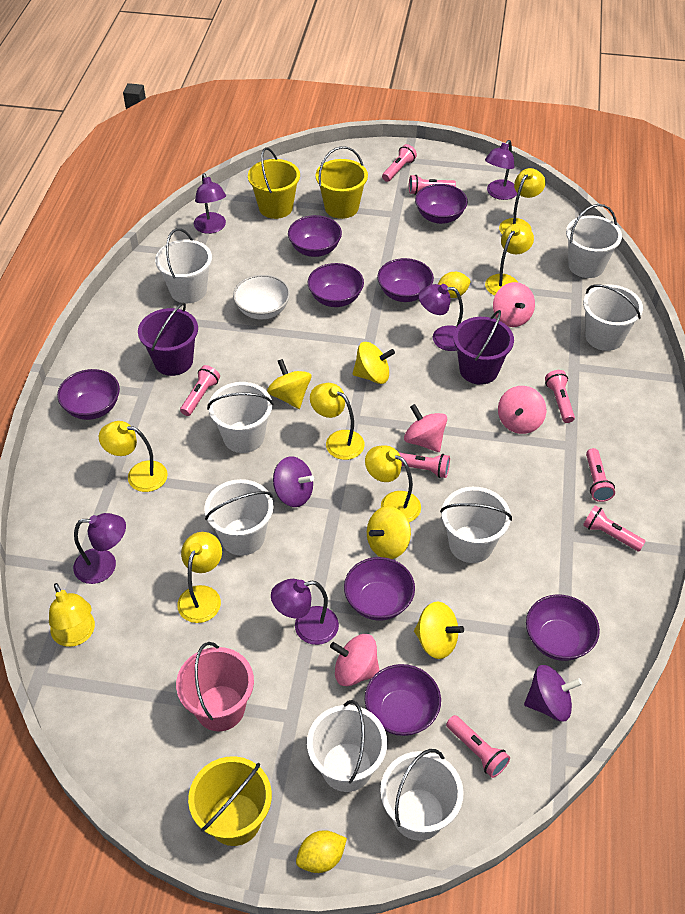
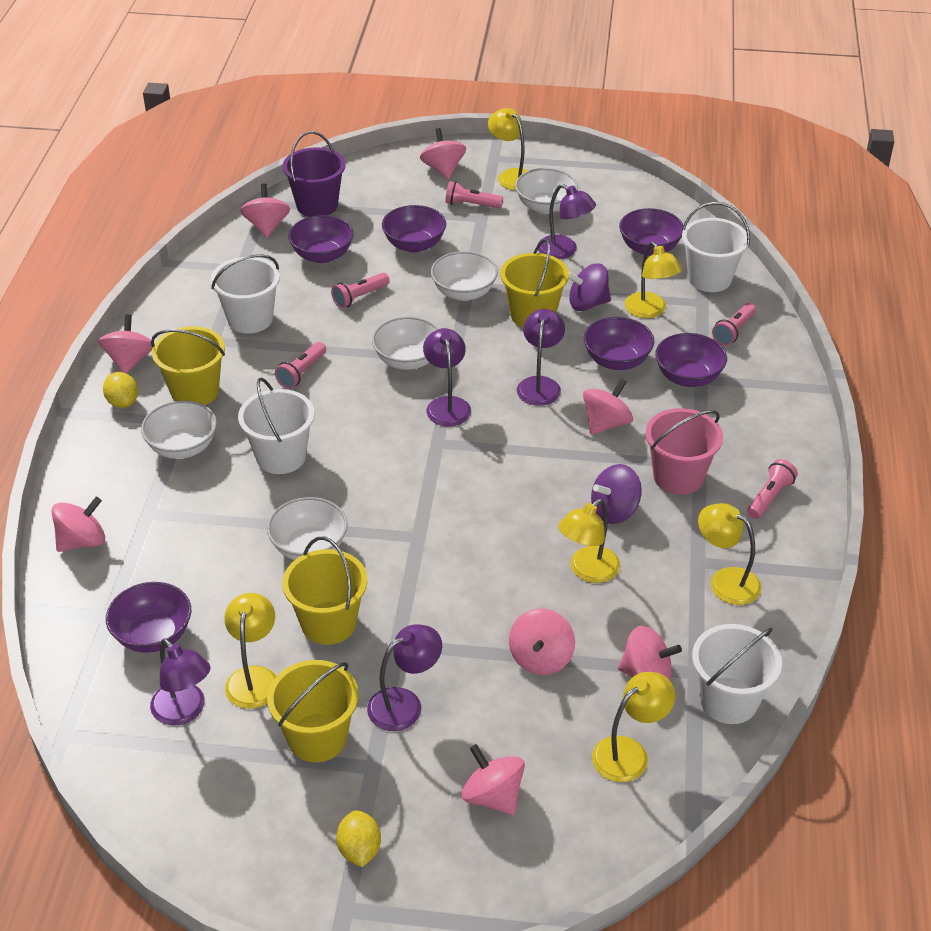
pink flashlight: 8 -> 5
pink spinning top: 4 -> 8
purple bowl: 8 -> 6
purple bucket: 2 -> 1
white bowl: 1 -> 5
white bucket: 8 -> 4
yellow bucket: 3 -> 4
yellow lamp: 7 -> 6
yellow spinning top: 4 -> 0

